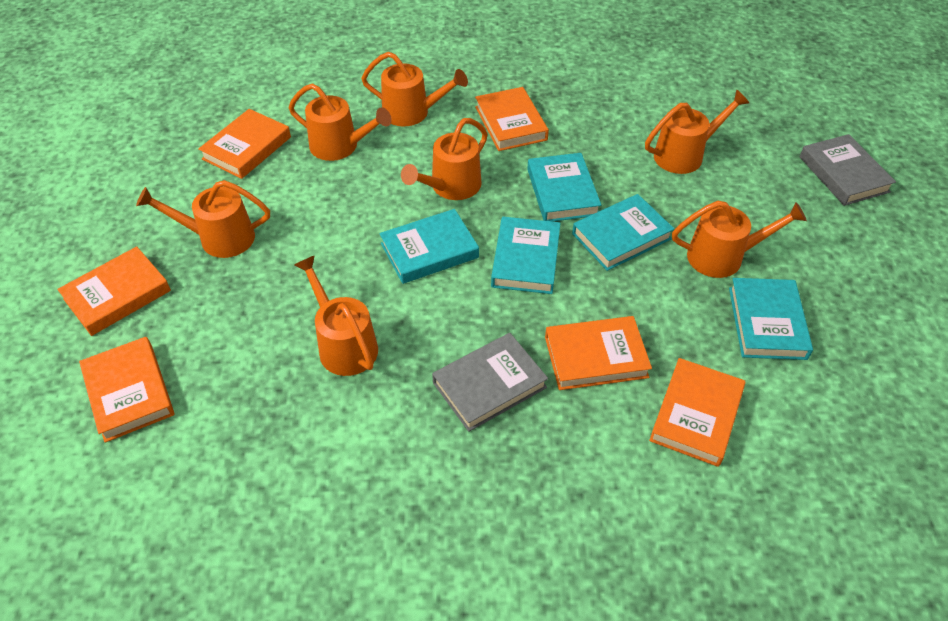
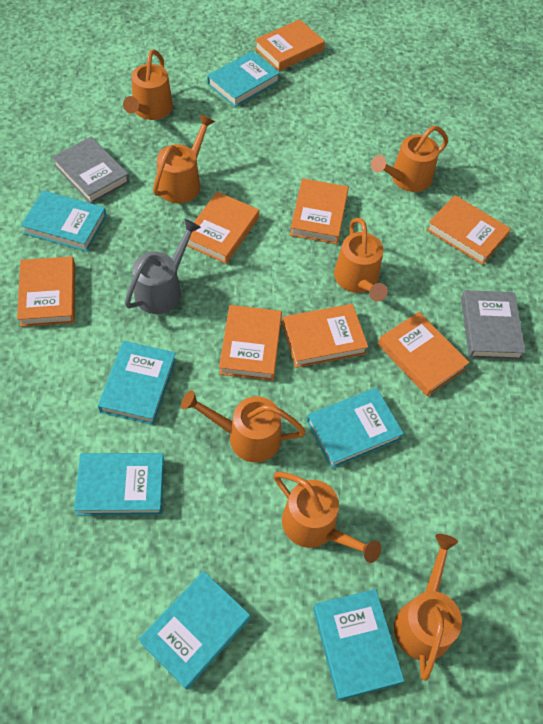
grey watering can: 0 -> 1
orange book: 6 -> 8
turquoise book: 5 -> 7

